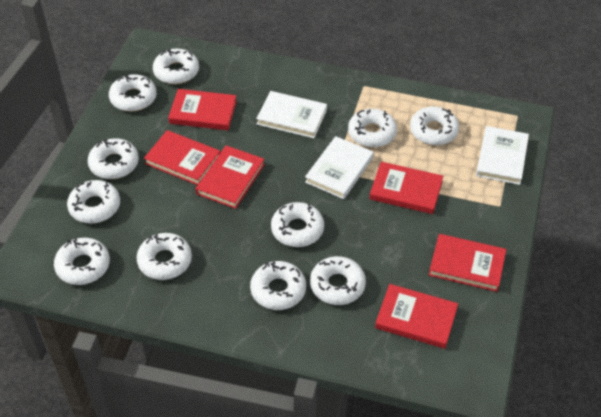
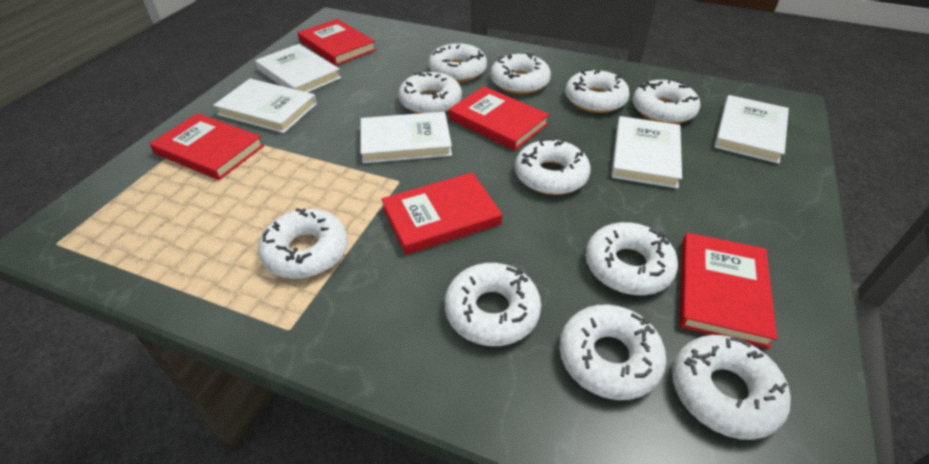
red book: 6 -> 5
white book: 3 -> 5

